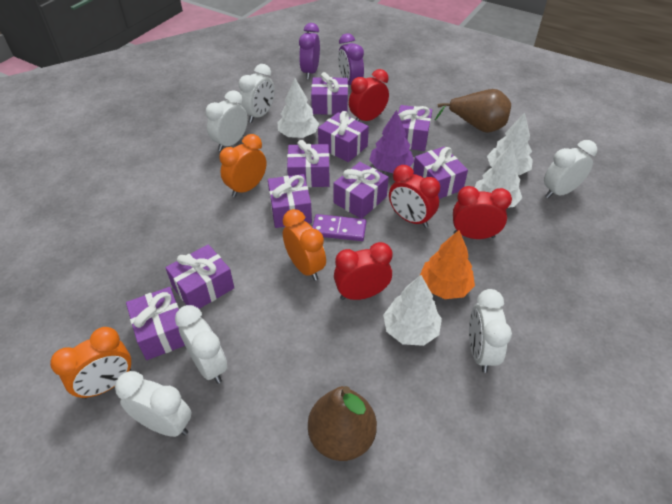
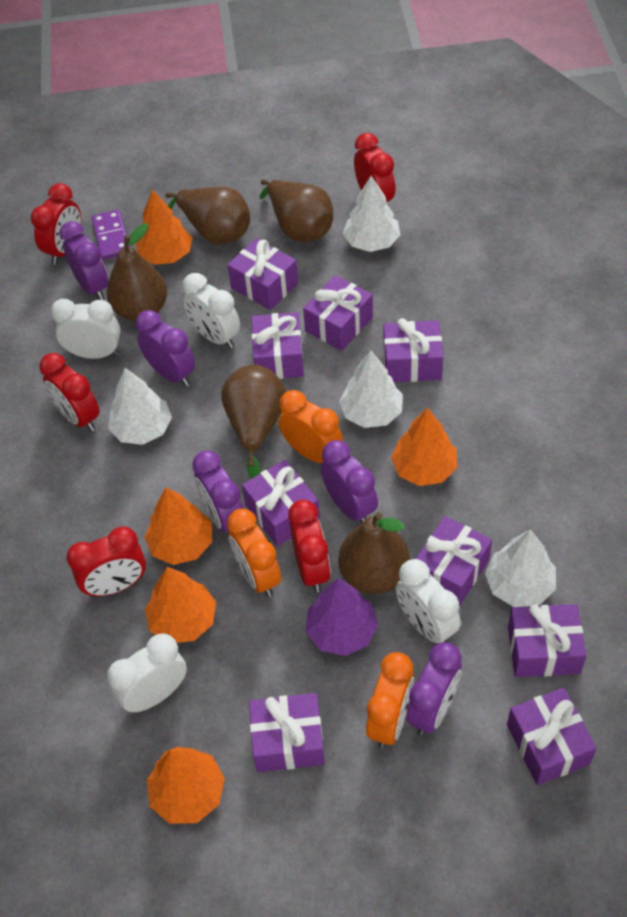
brown pear: 2 -> 5
orange tree: 1 -> 5
purple clock: 2 -> 5
red clock: 4 -> 5
white clock: 6 -> 4

